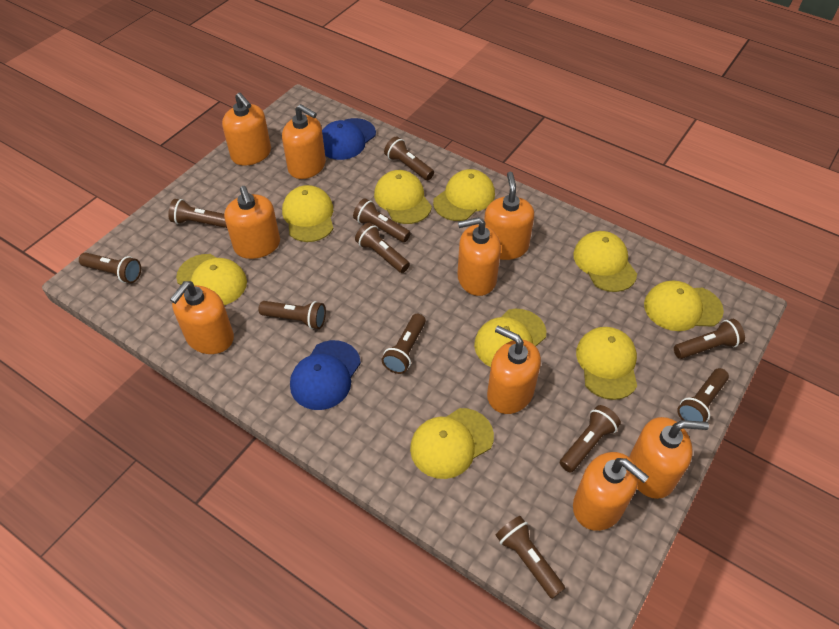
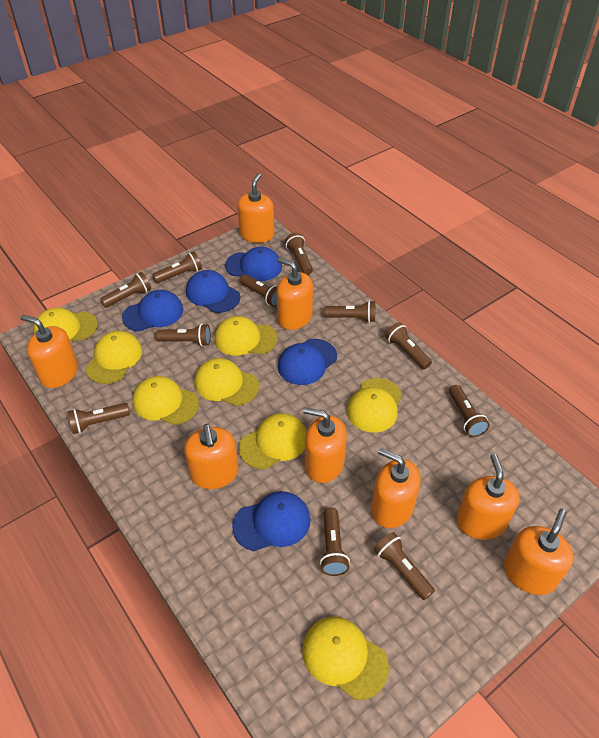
blue cap: 2 -> 5
orange soap dispenser: 9 -> 8
yellow cap: 9 -> 8

